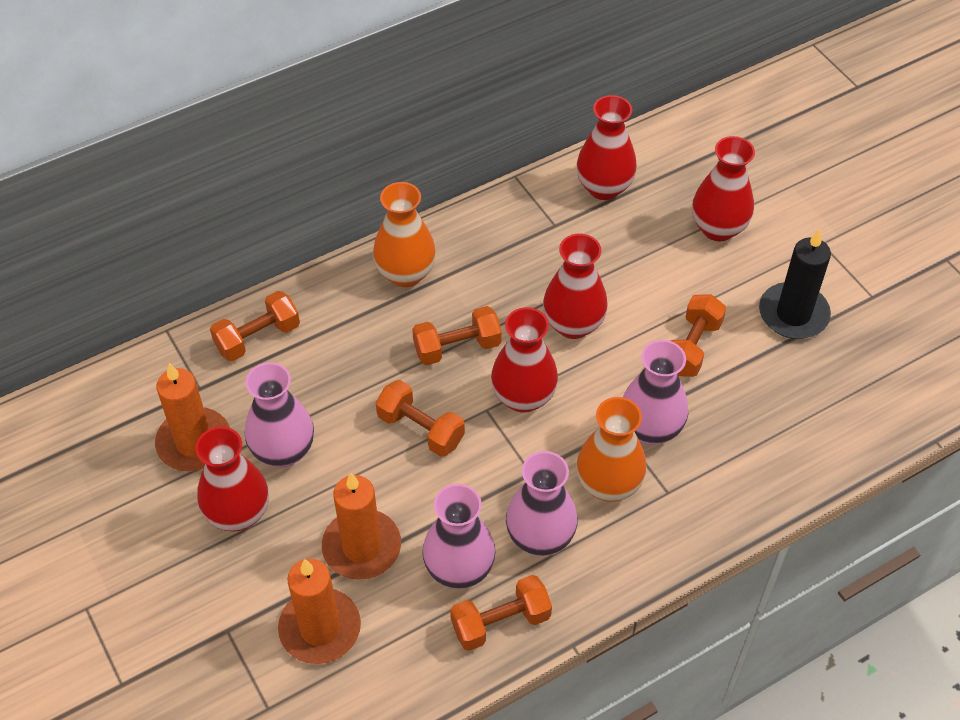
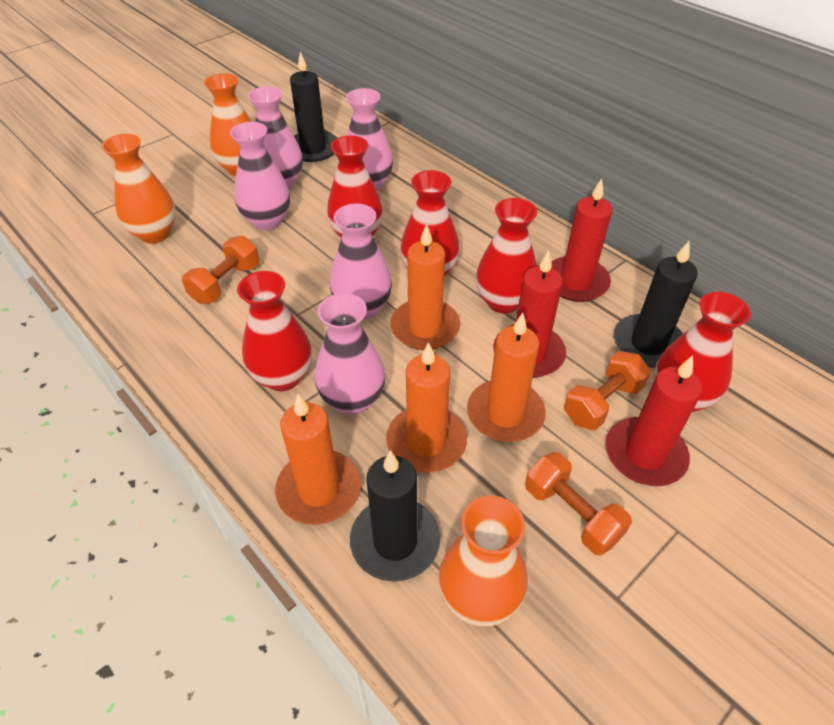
black candle: 1 -> 3
orange candle: 3 -> 4
orange dumbbell: 5 -> 3
orange vase: 2 -> 3
pink vase: 4 -> 5
red candle: 0 -> 3

